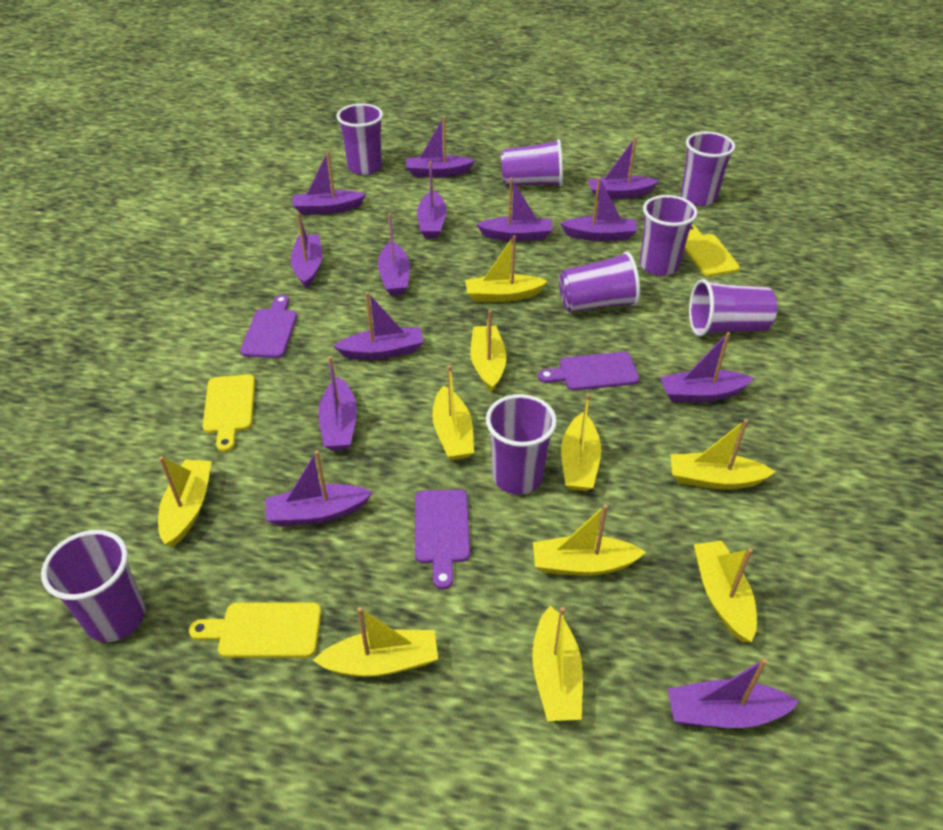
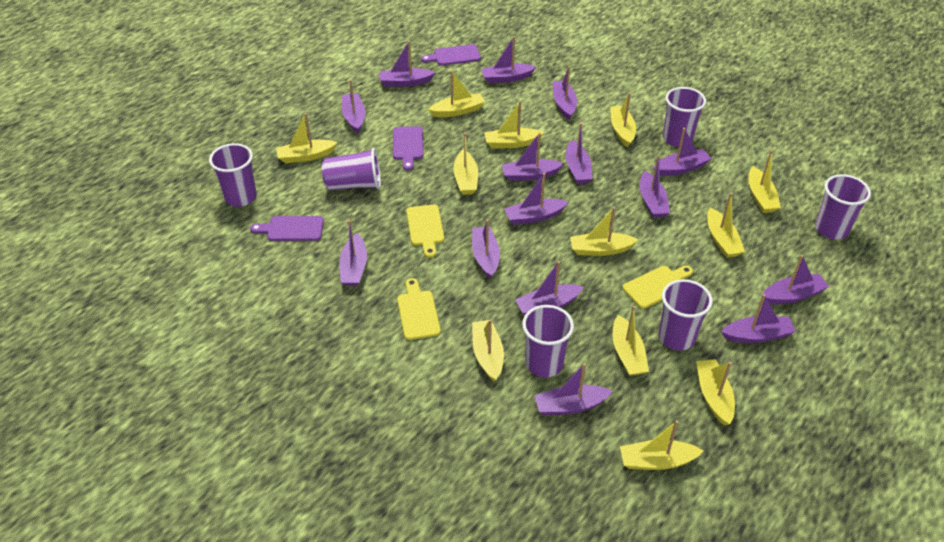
purple boat: 13 -> 15
purple cup: 8 -> 6
yellow boat: 10 -> 12

